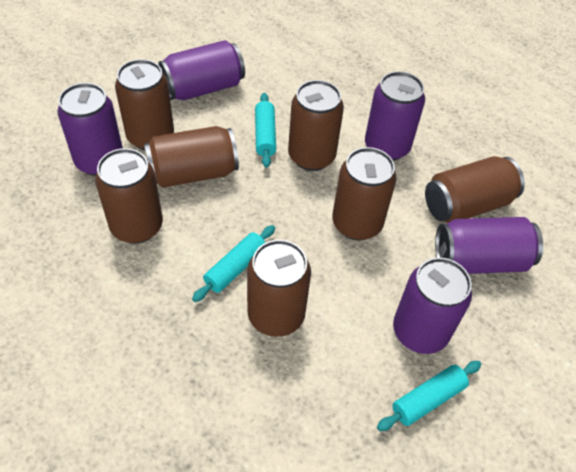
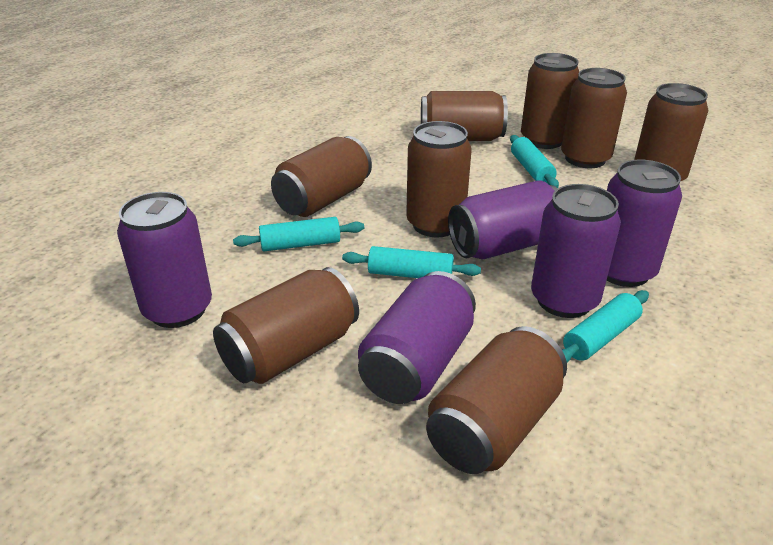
brown can: 7 -> 8
turquoise rolling pin: 3 -> 4

